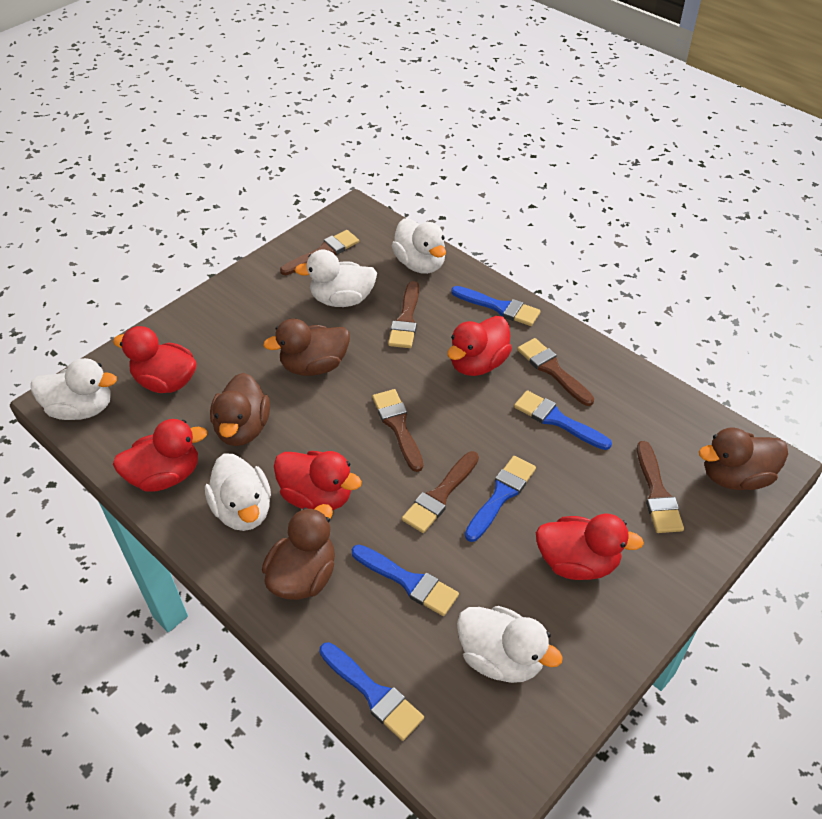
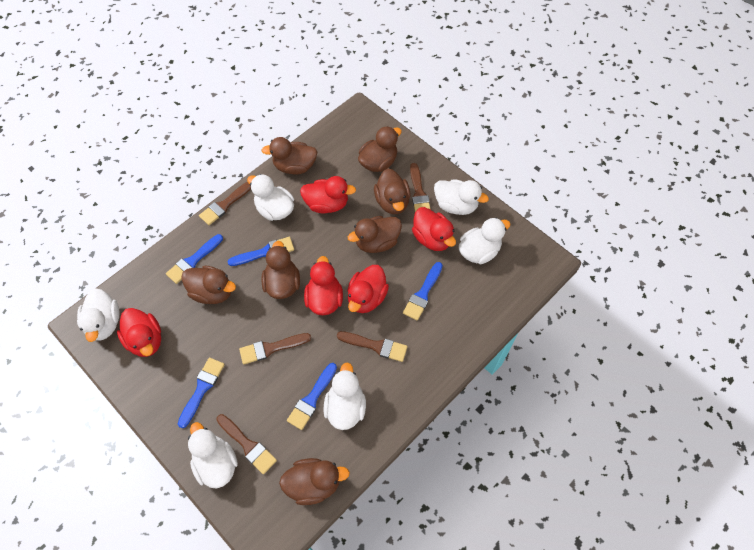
brown brush: 6 -> 5
brown duck: 4 -> 7
white duck: 5 -> 6

